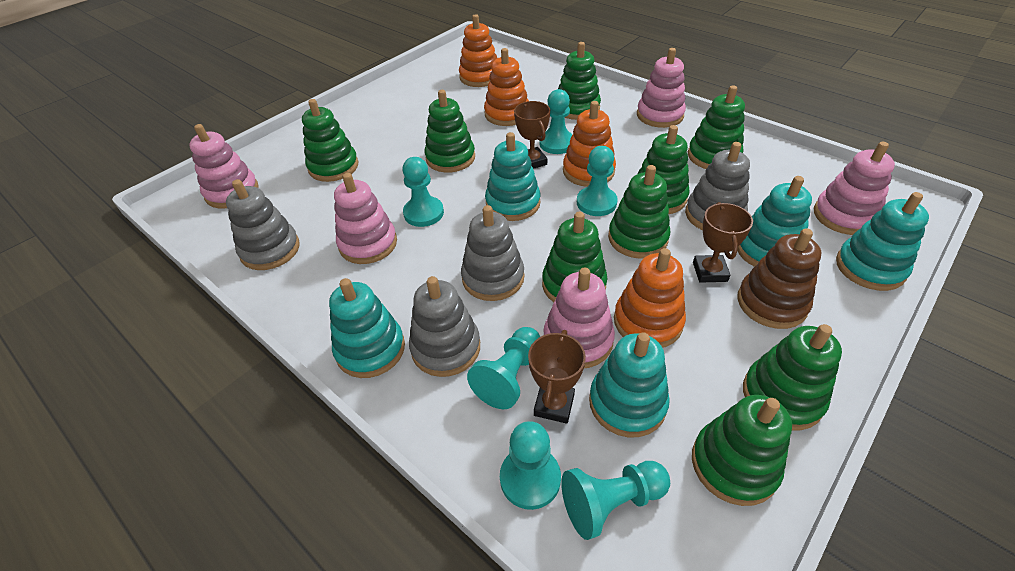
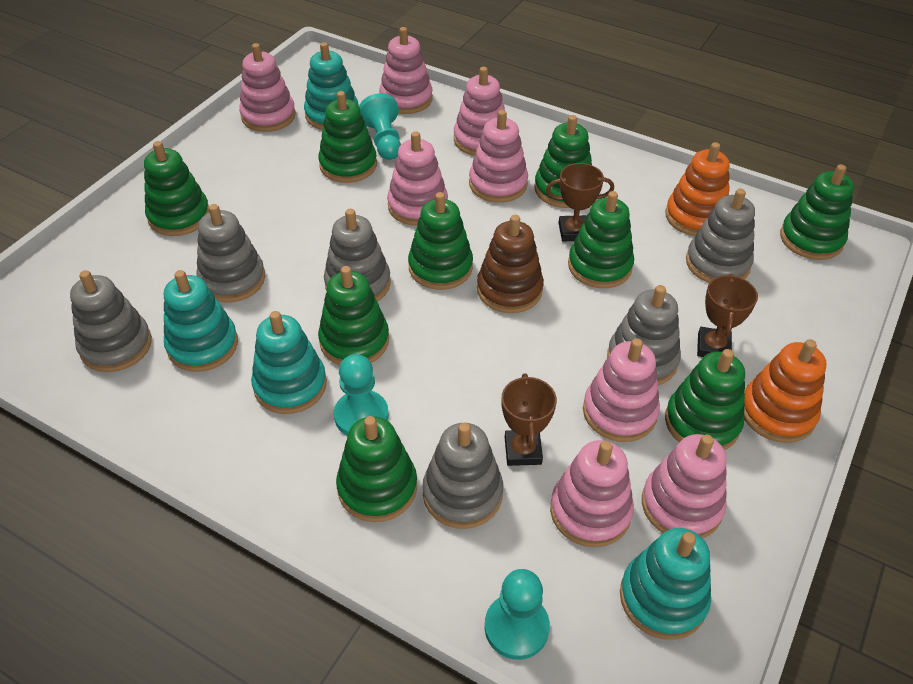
grey stacking toy: 4 -> 6
orange stacking toy: 4 -> 2
pink stacking toy: 5 -> 8
turquoise pawn: 6 -> 3
turquoise stacking toy: 5 -> 4

